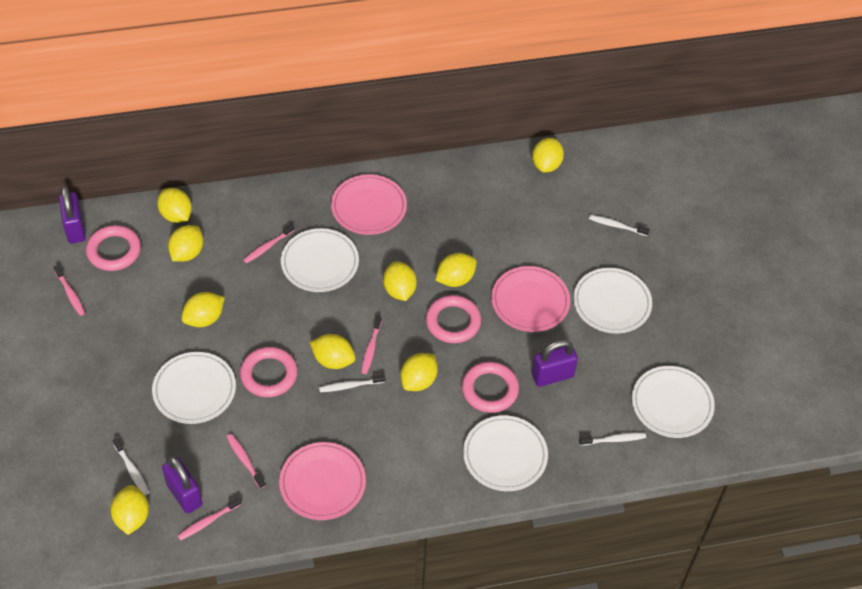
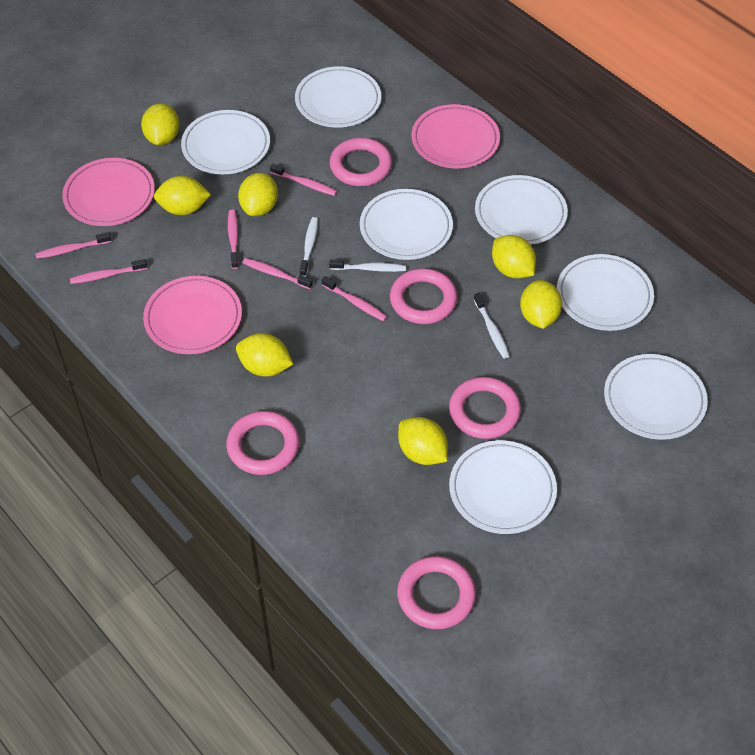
pink ring: 4 -> 5
pink toothbrush: 5 -> 6
purple padlock: 3 -> 0
white plate: 5 -> 7
white toothbrush: 4 -> 3
yellow lemon: 9 -> 7

